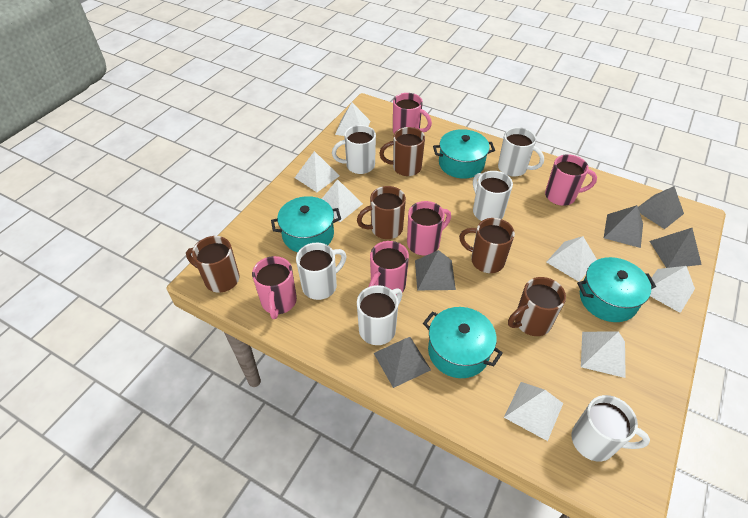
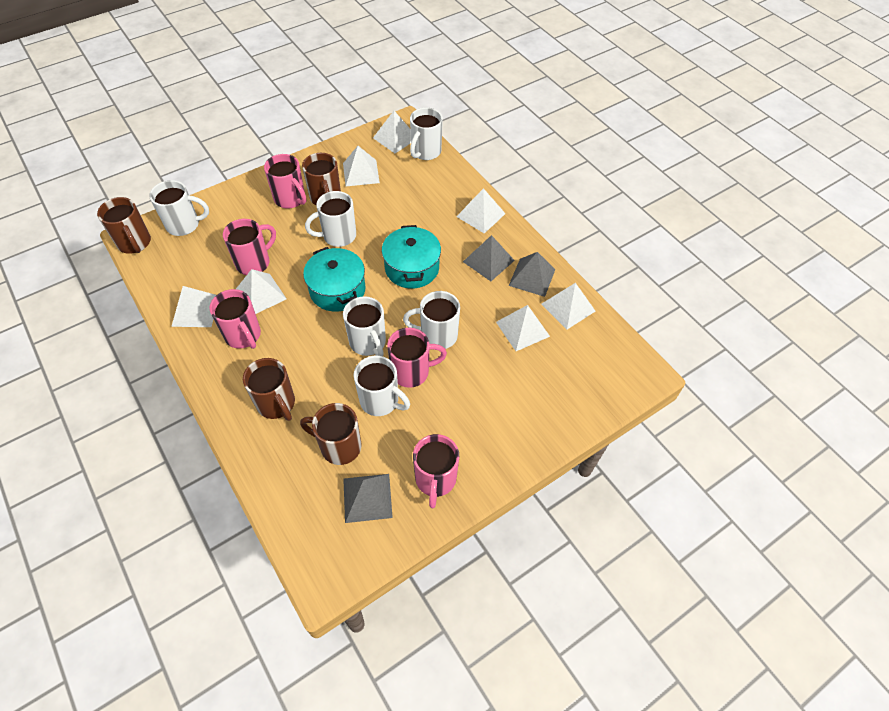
brown mug: 5 -> 4
grey pyramid: 5 -> 3
turquoise pot: 4 -> 2

